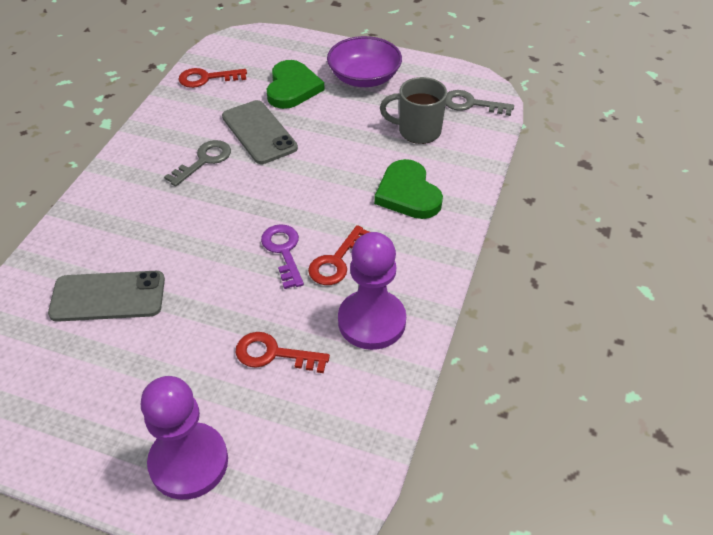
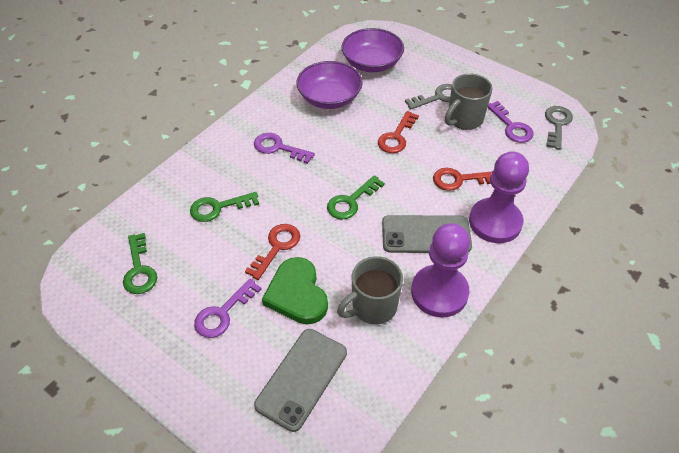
green heart: 2 -> 1
green key: 0 -> 3
grey mug: 1 -> 2
purple bowl: 1 -> 2
purple key: 1 -> 3

